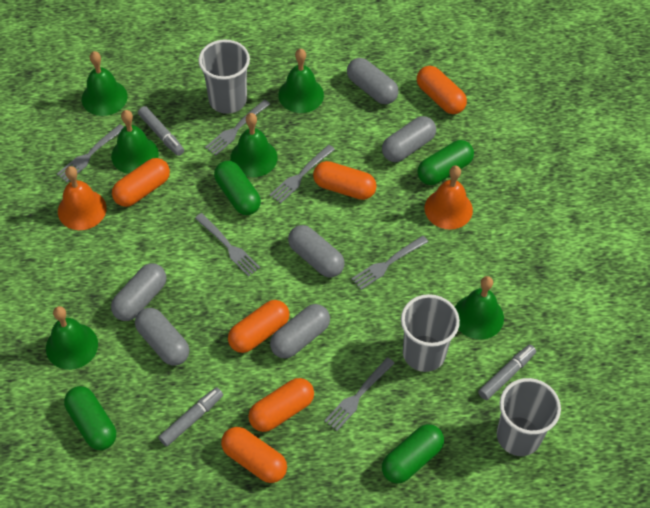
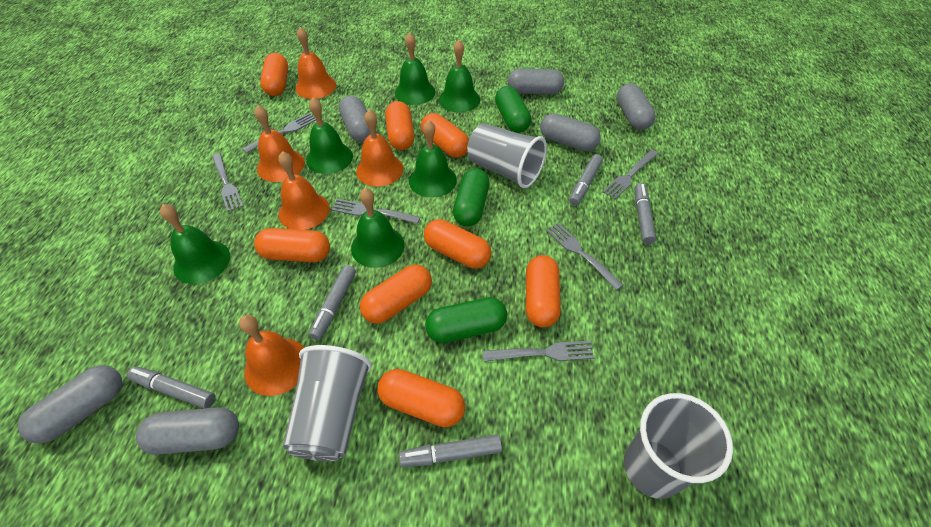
green capsule: 4 -> 3
grey marker: 3 -> 5
orange bell: 2 -> 5
orange capsule: 6 -> 8

